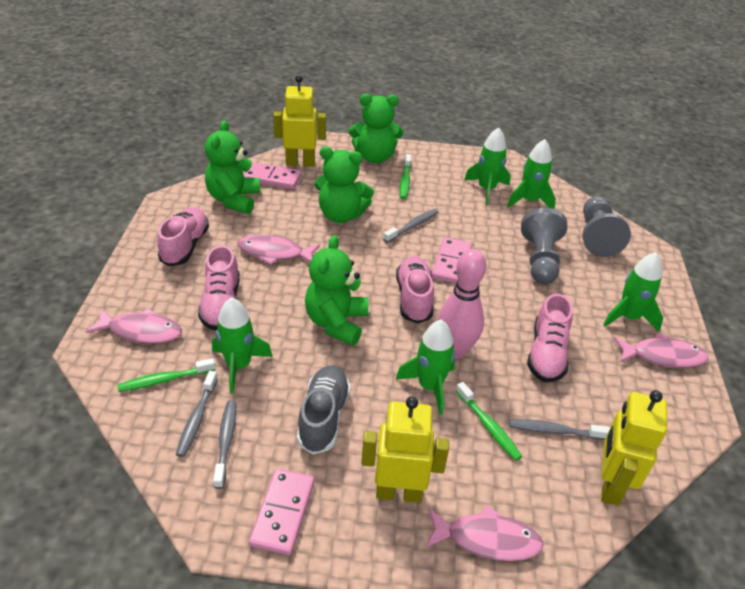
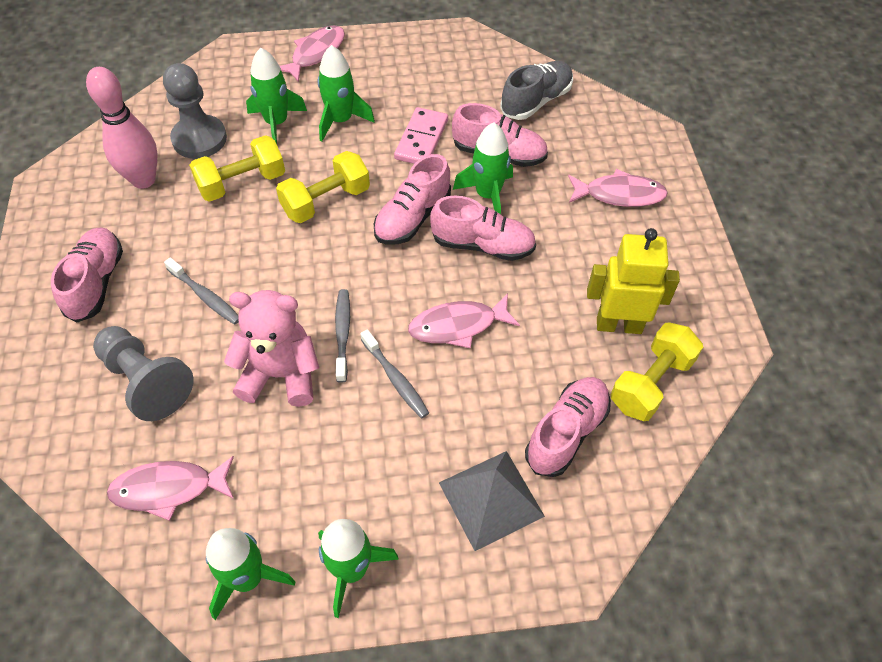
green teddy bear: 4 -> 0
green toothbrush: 3 -> 0
grey pyramid: 0 -> 1
grey toothbrush: 4 -> 3
pink domino: 3 -> 1
pink shoe: 4 -> 5
pink teddy bear: 0 -> 1
yellow dumbbell: 0 -> 3
yellow robot: 3 -> 1

